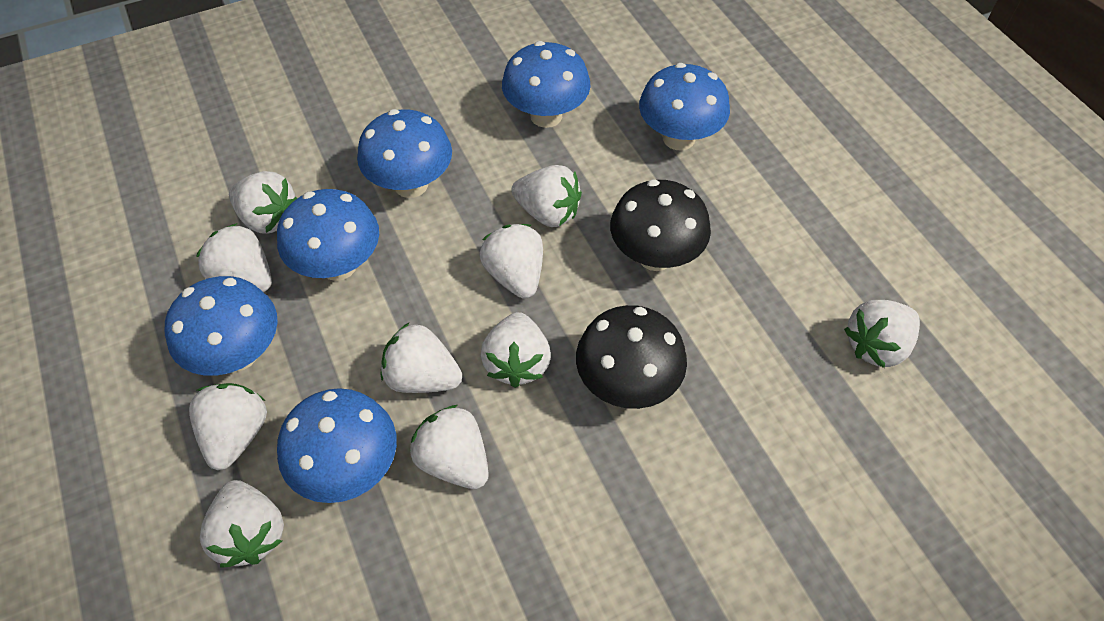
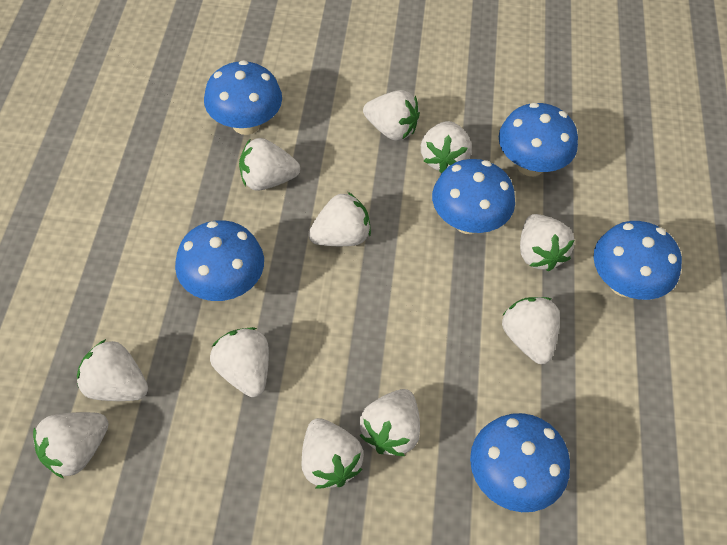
black mushroom: 2 -> 0
white strawberry: 10 -> 11

